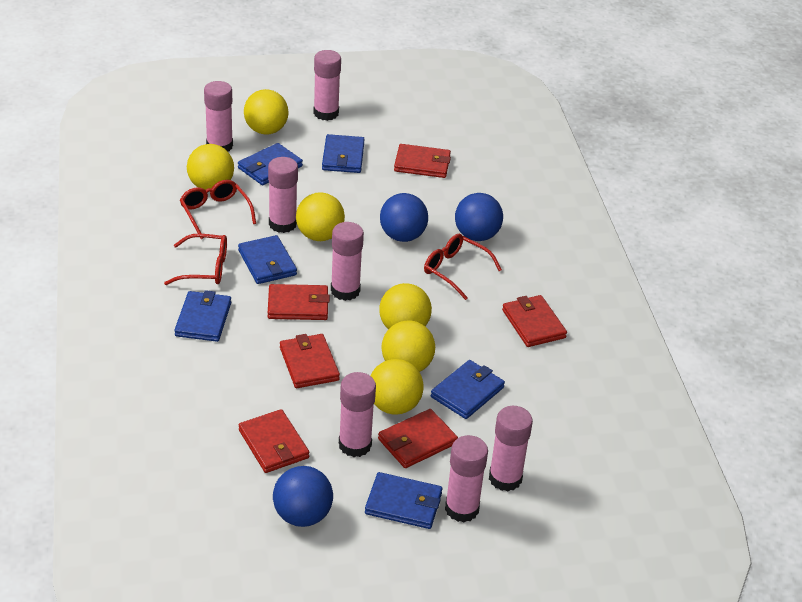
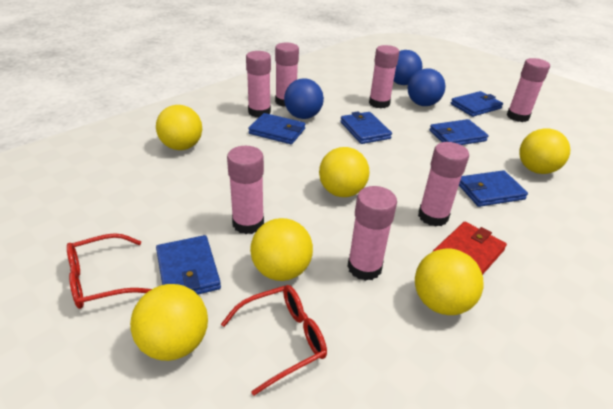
red glasses: 3 -> 2
red wallet: 6 -> 1

